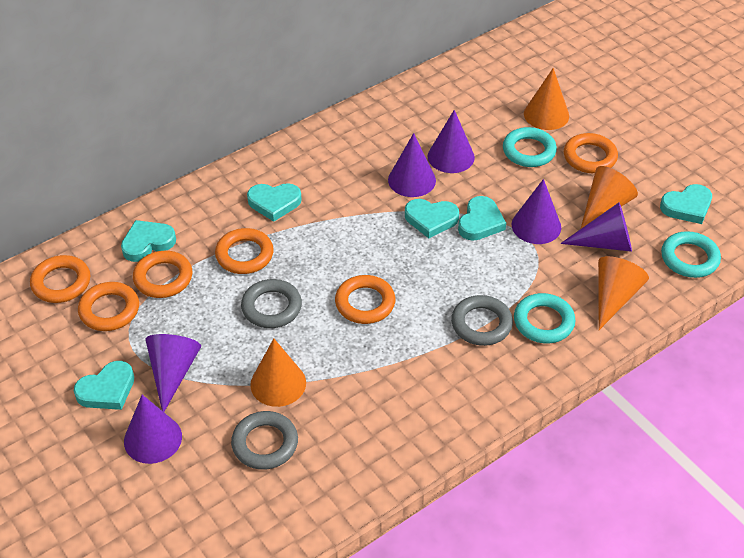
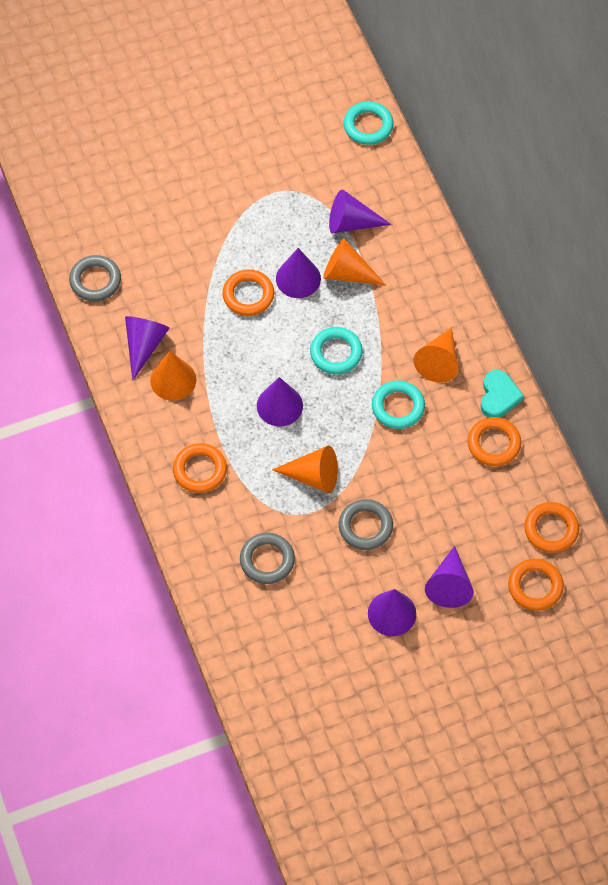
orange ring: 6 -> 5
turquoise heart: 6 -> 1

